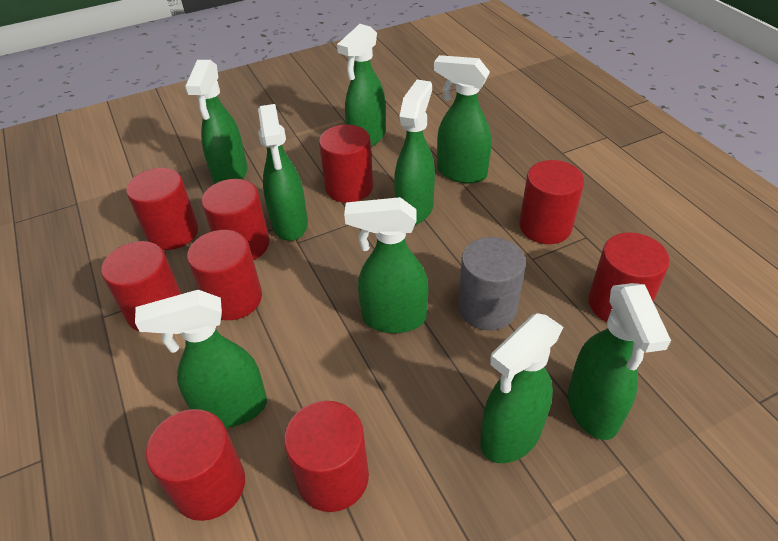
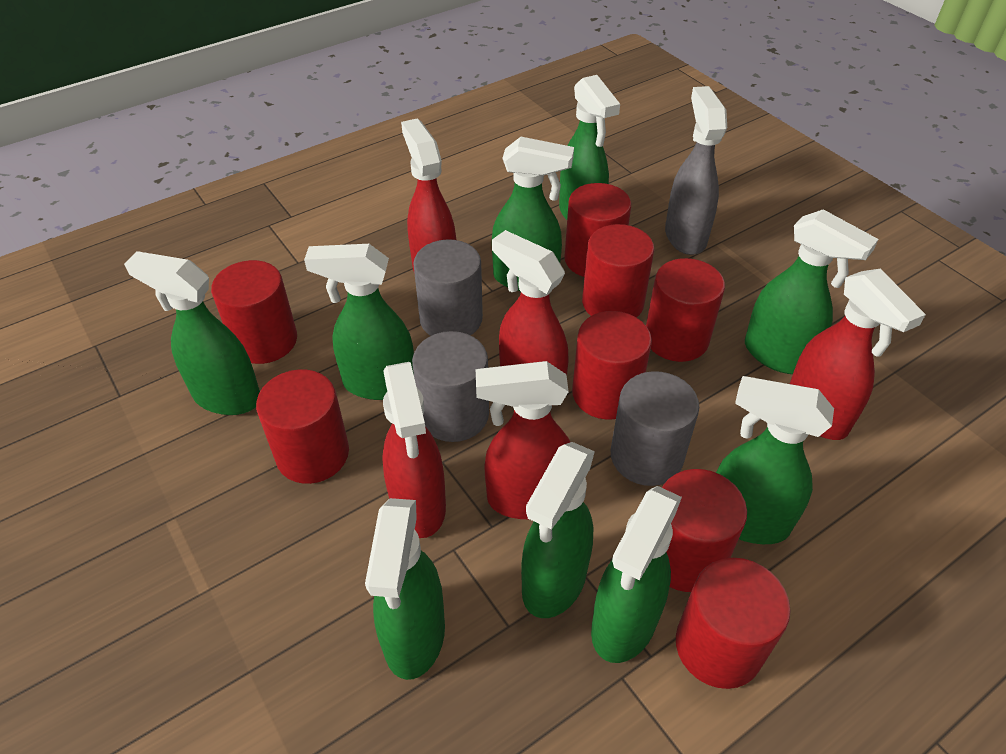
grey cylinder: 1 -> 3
grey spray bottle: 0 -> 1
red cylinder: 9 -> 8
red spray bottle: 0 -> 5

